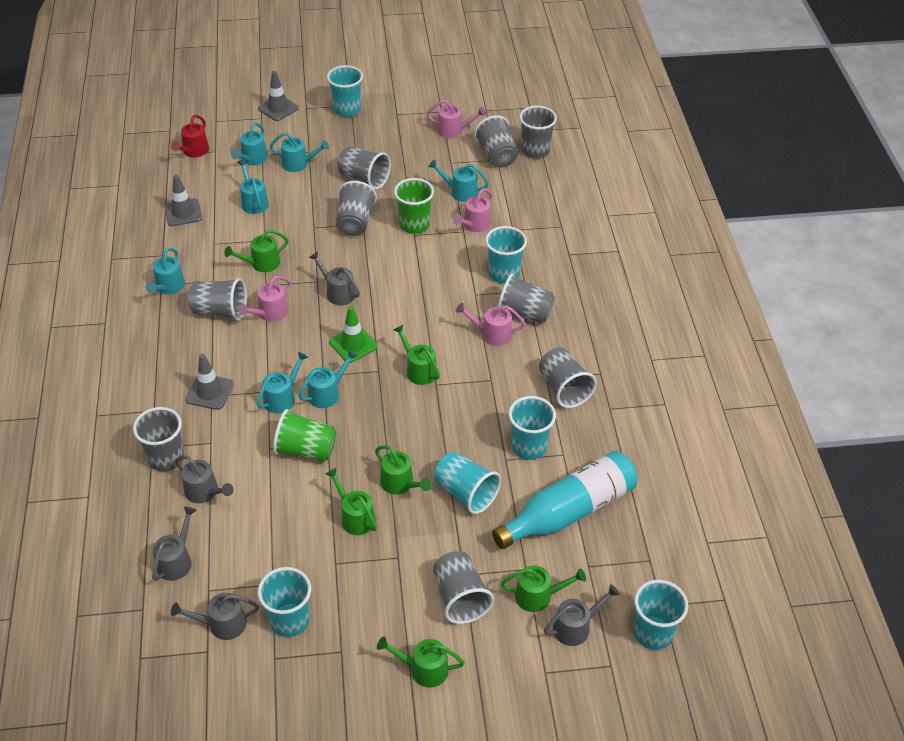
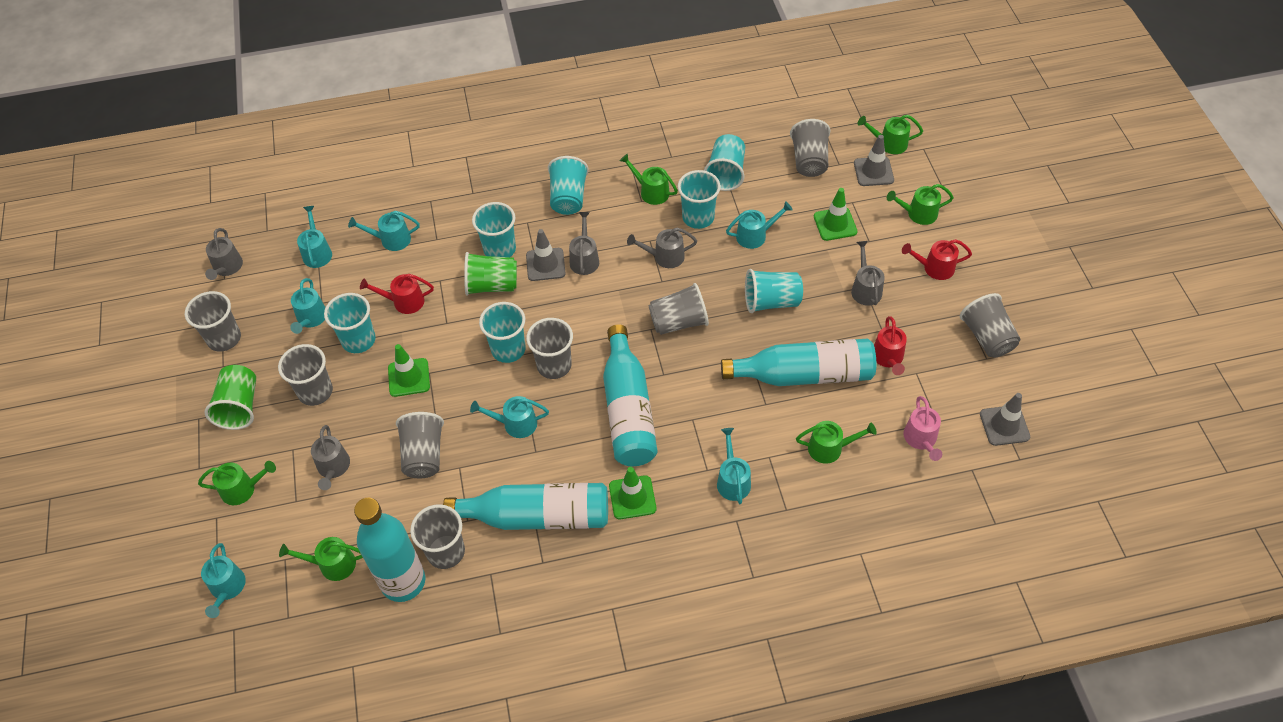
green traffic cone: 1 -> 3
grey cup: 9 -> 8
pink watering can: 4 -> 1
red watering can: 1 -> 3
turquoise bottle: 1 -> 4
turquoise cup: 6 -> 7

